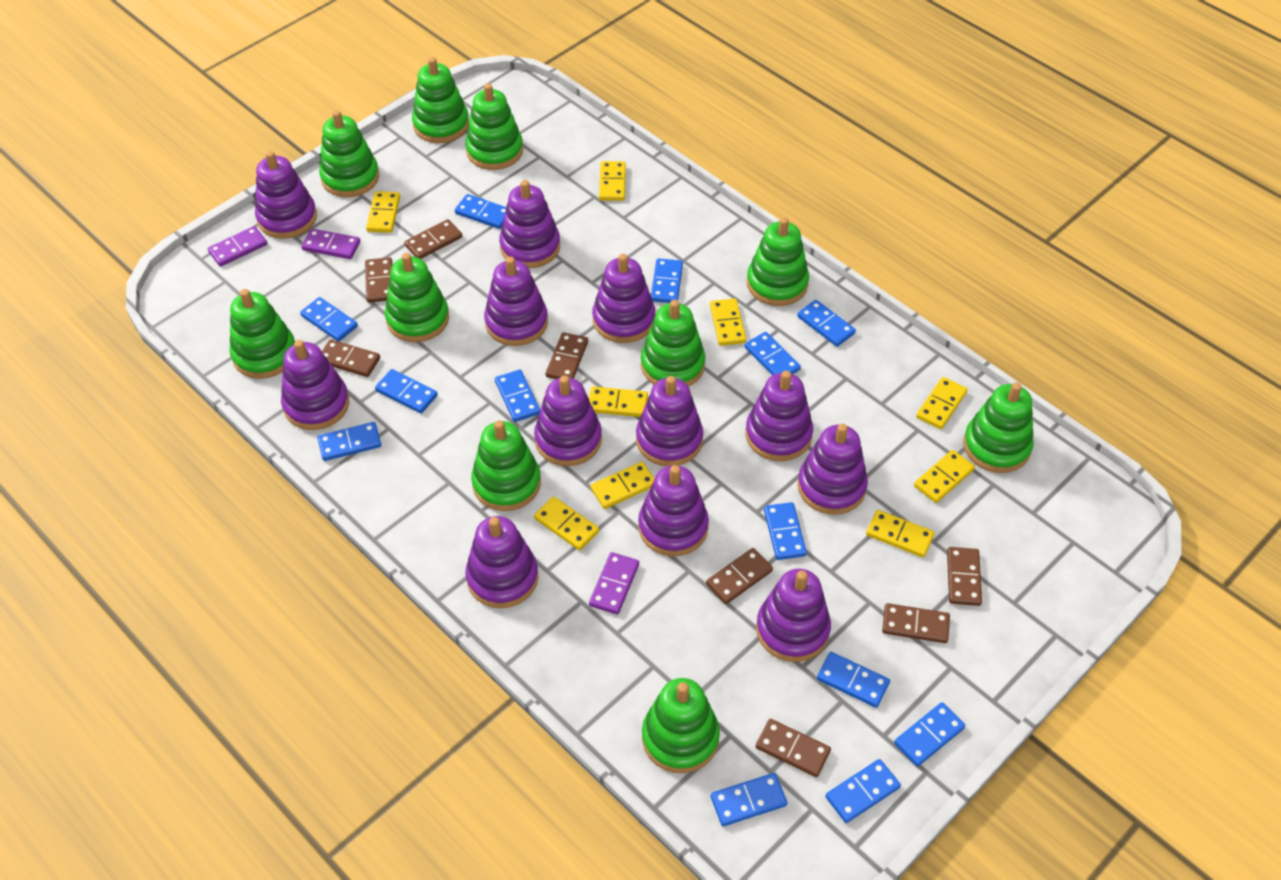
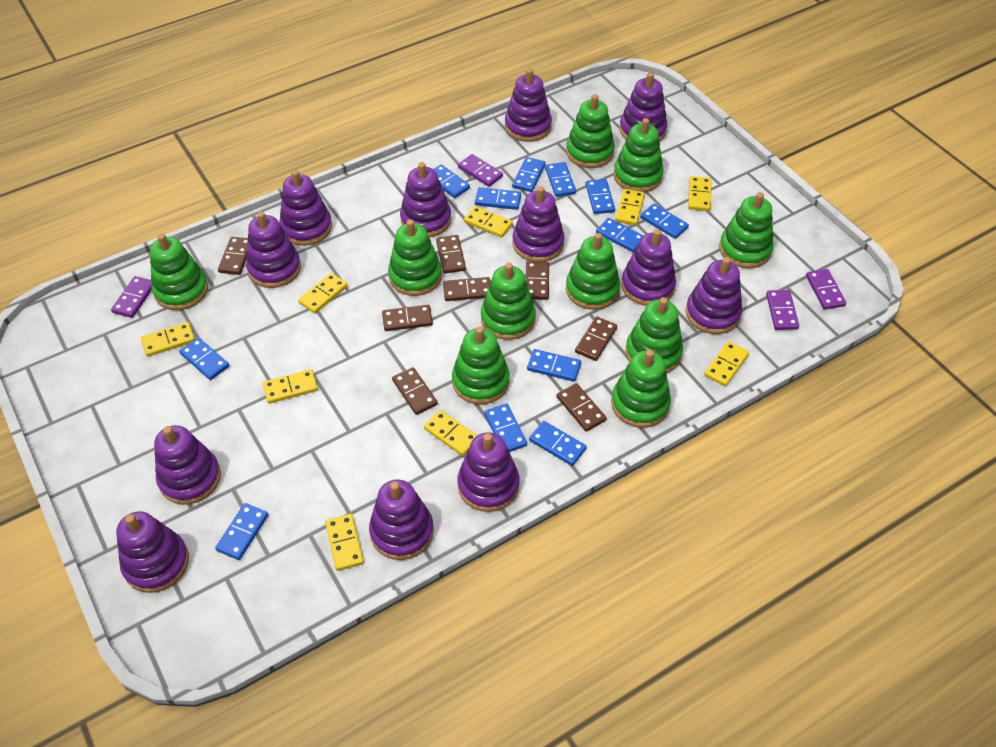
blue domino: 13 -> 12
purple domino: 3 -> 4

